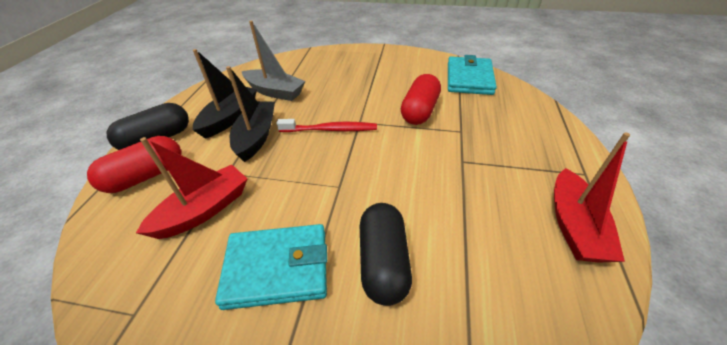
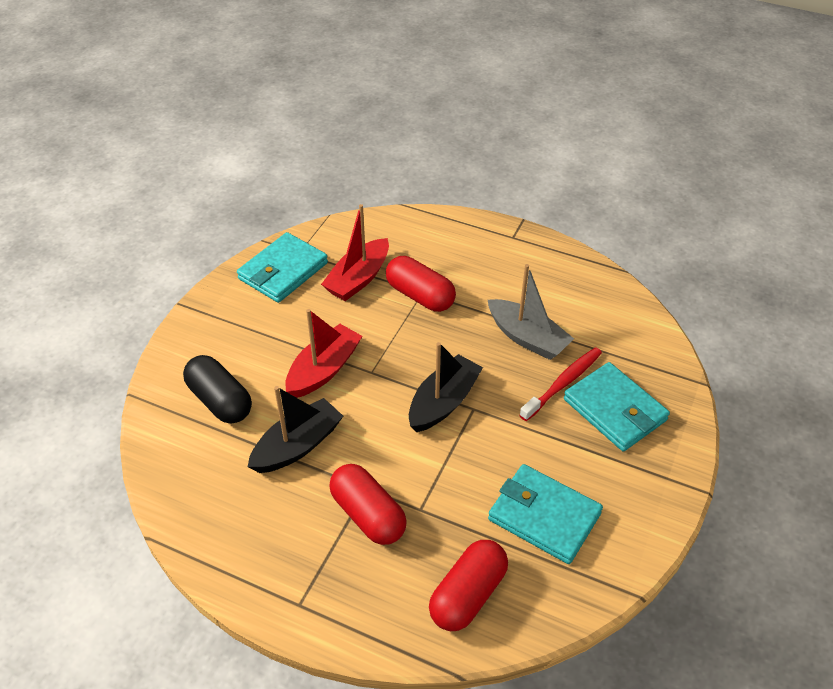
black capsule: 2 -> 1
red capsule: 2 -> 3
turquoise wallet: 2 -> 3

